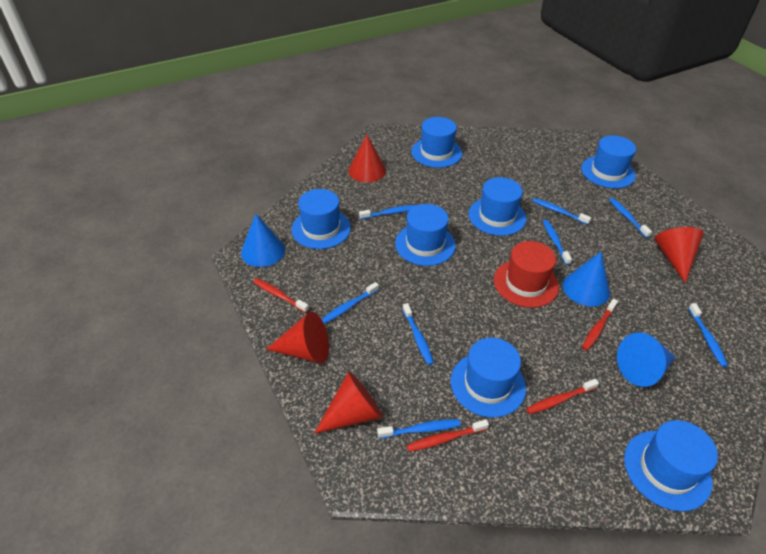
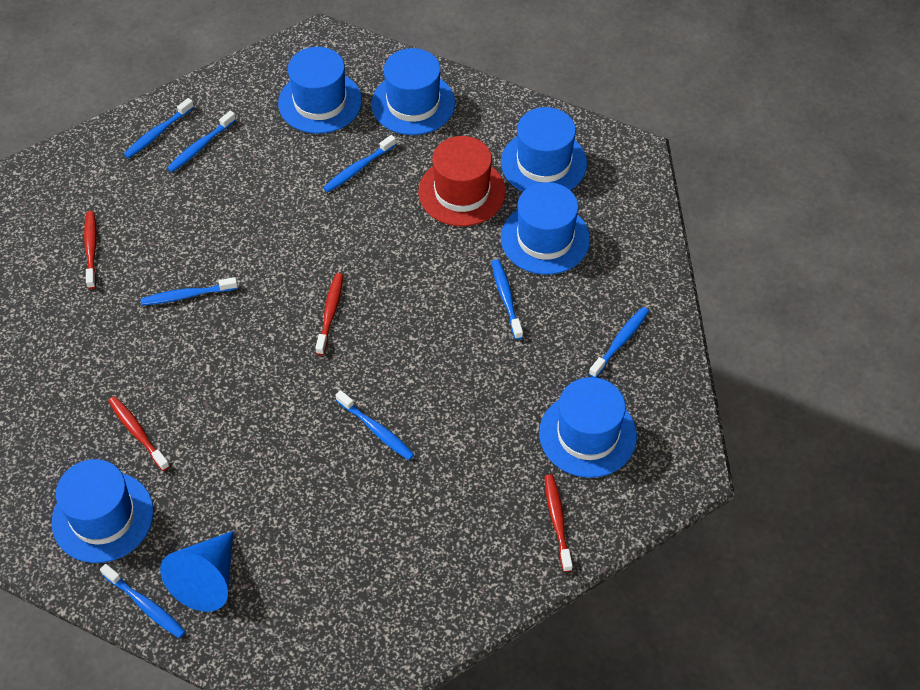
blue cone: 3 -> 1
blue hat: 7 -> 6
red cone: 4 -> 0

